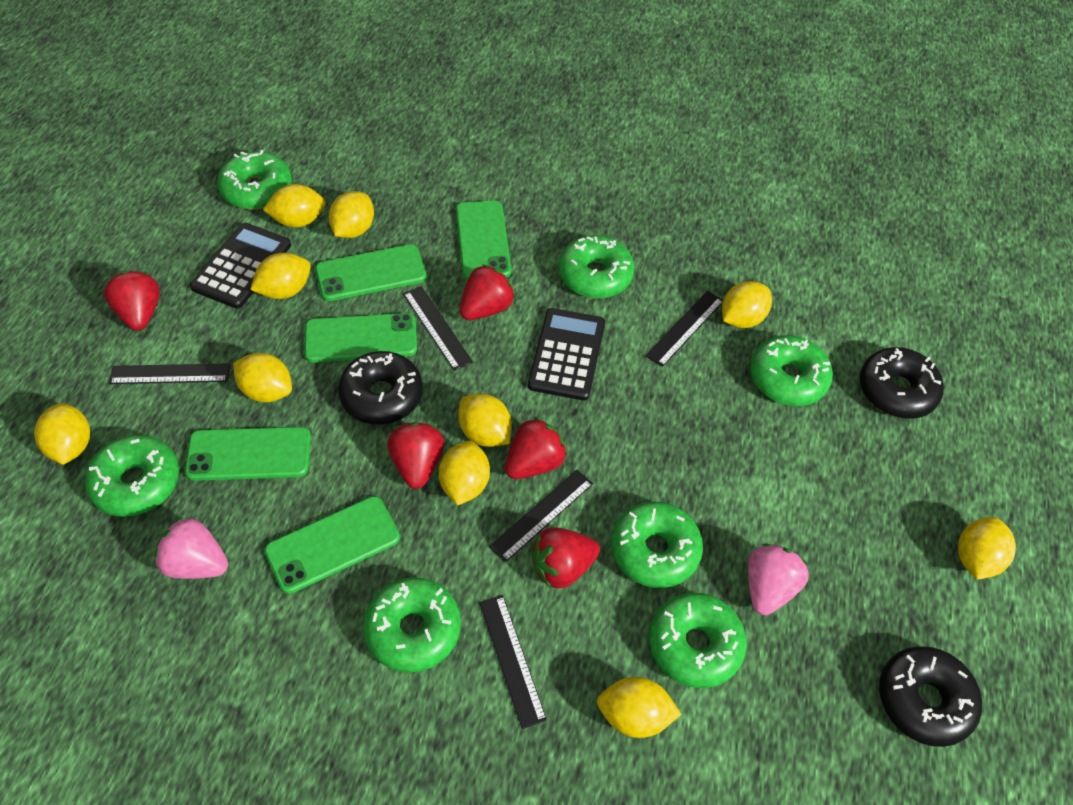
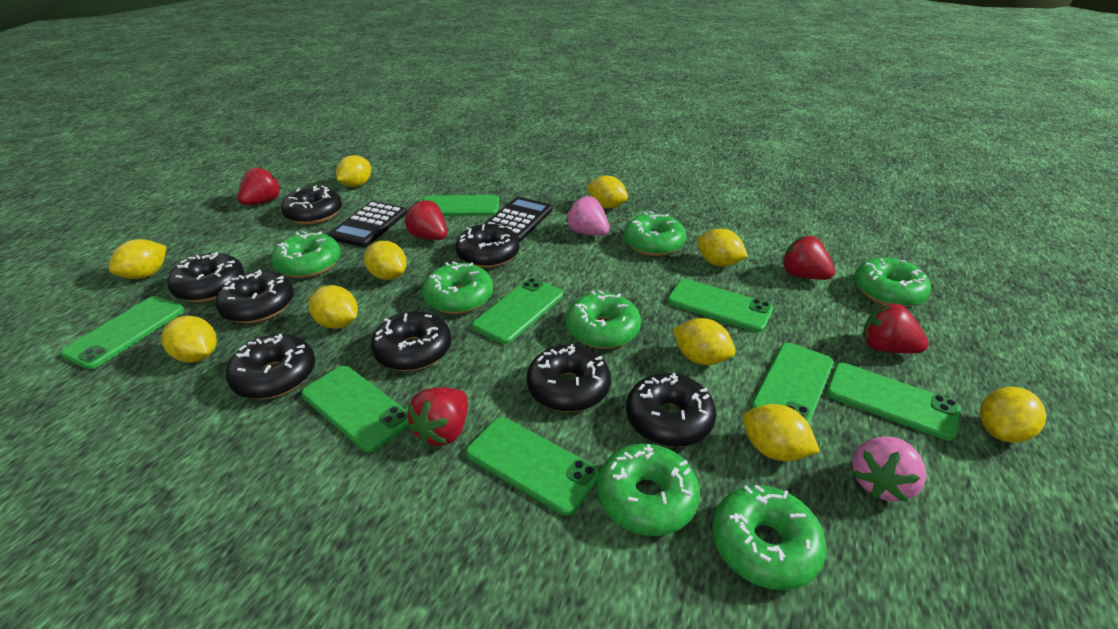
black donut: 3 -> 8
black ruler: 5 -> 0
green phone: 5 -> 8

